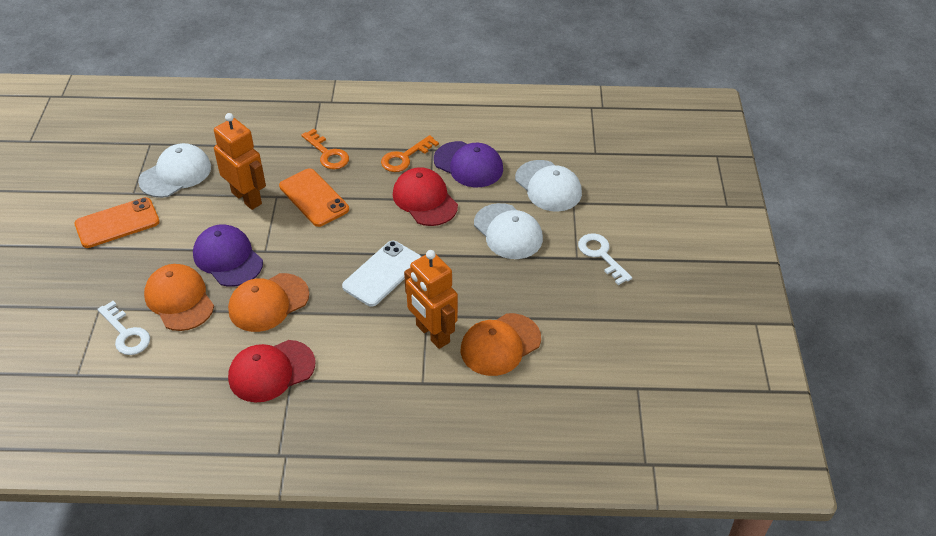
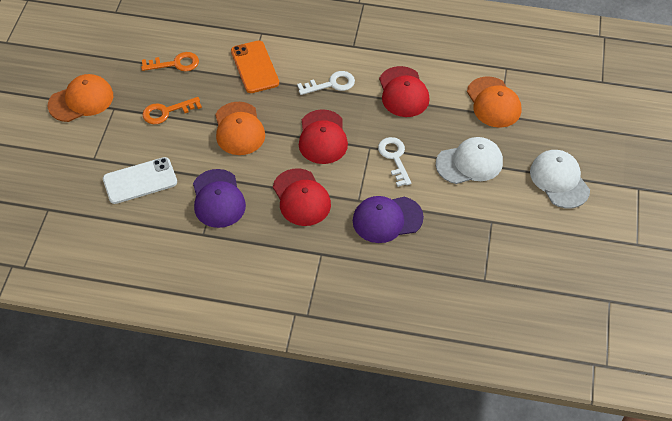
orange phone: 2 -> 1
orange robot: 2 -> 0
red cap: 2 -> 3
white cap: 3 -> 2

